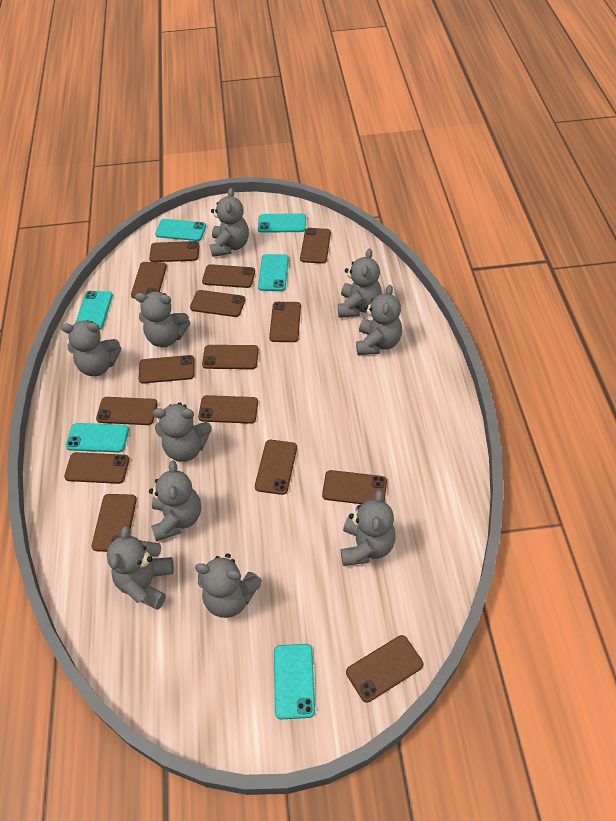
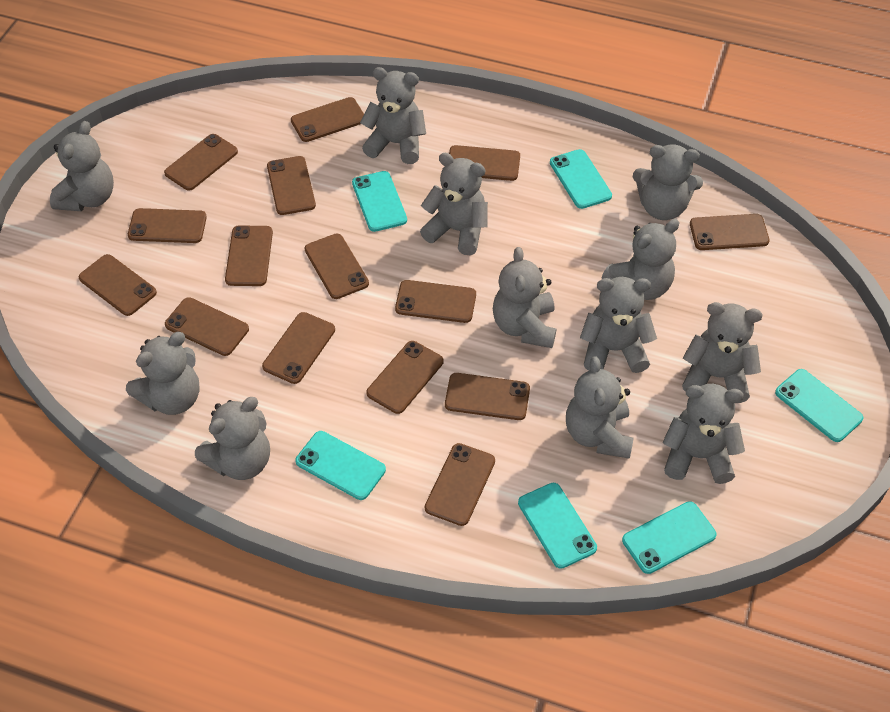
grey teddy bear: 10 -> 12

